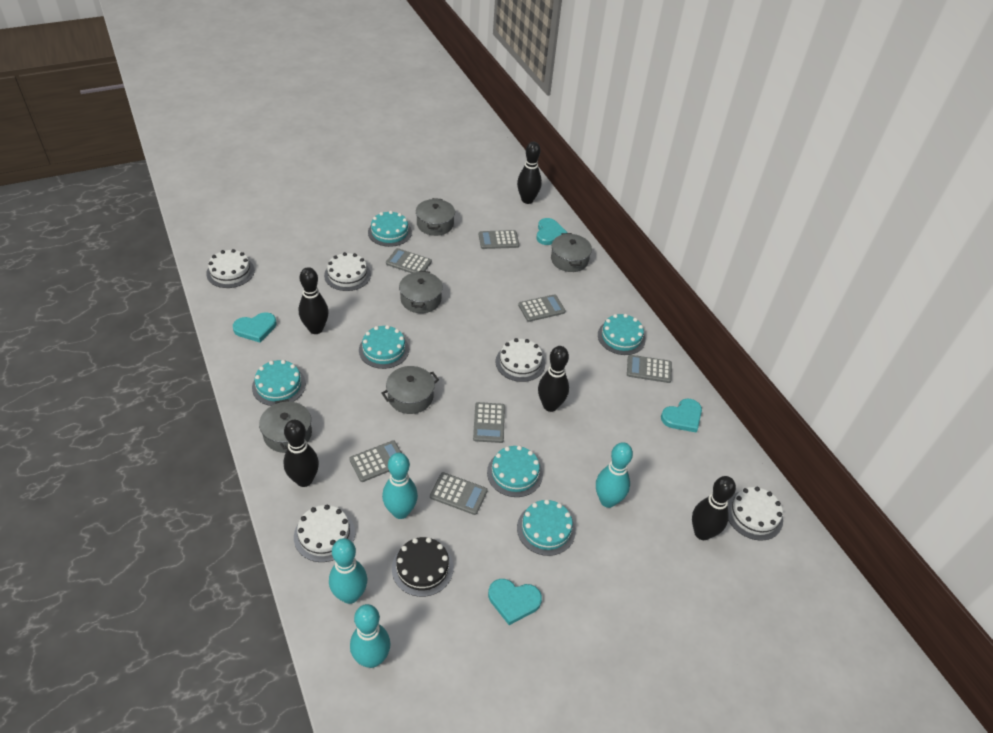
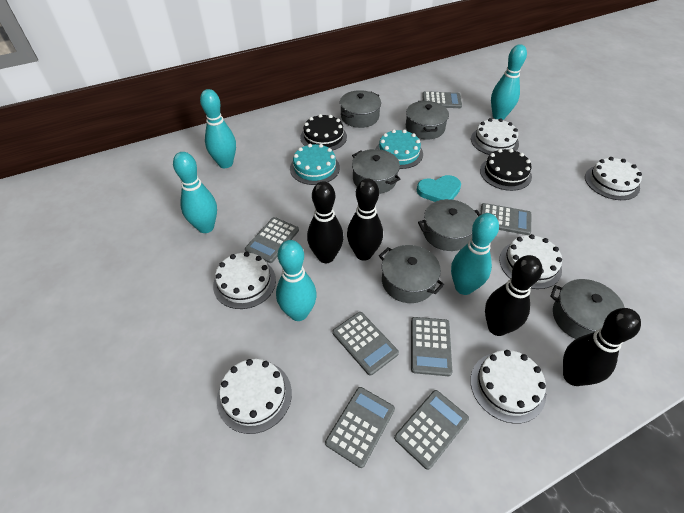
black bowling pin: 5 -> 4
black cake: 1 -> 2
grey pot: 5 -> 6
turquoise bowling pin: 4 -> 5
turquoise cake: 6 -> 2
turquoise heart: 4 -> 1
white cake: 5 -> 6

